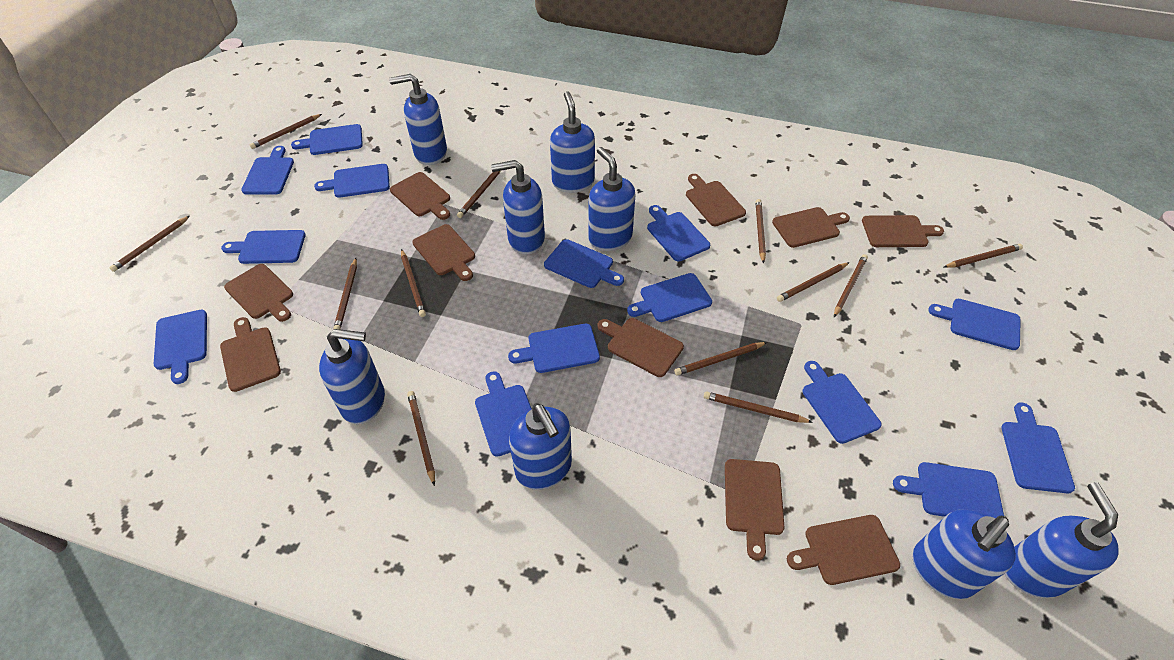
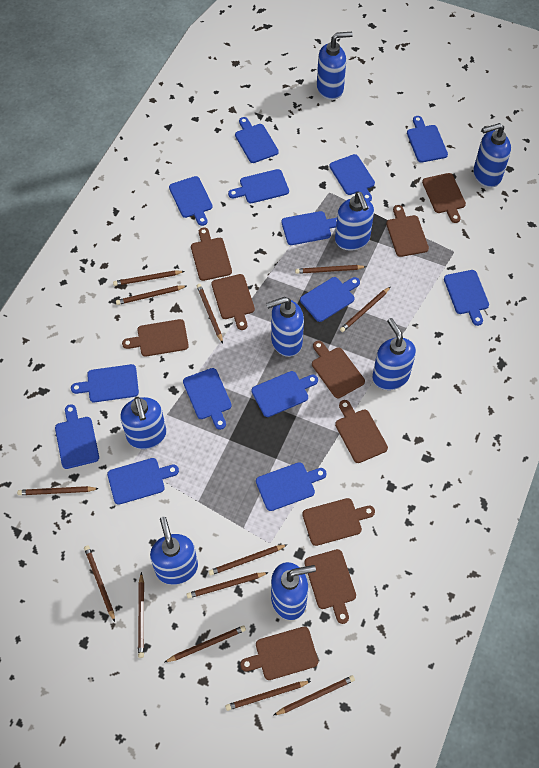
brown pencil: 12 -> 13

